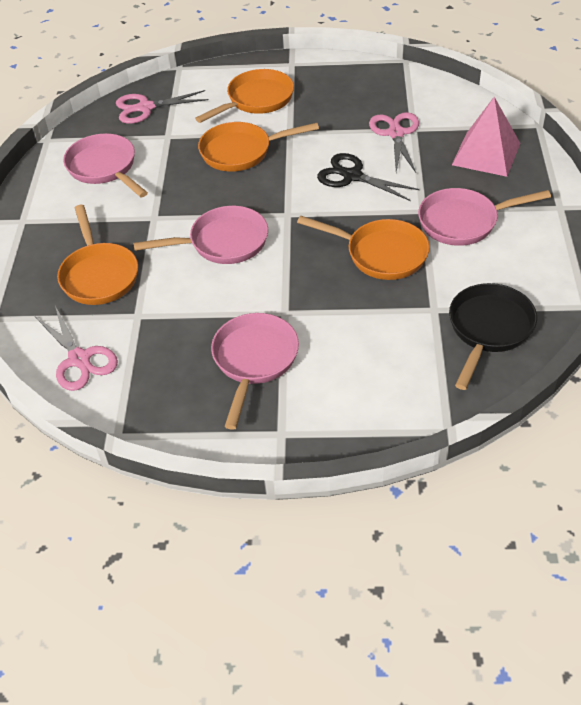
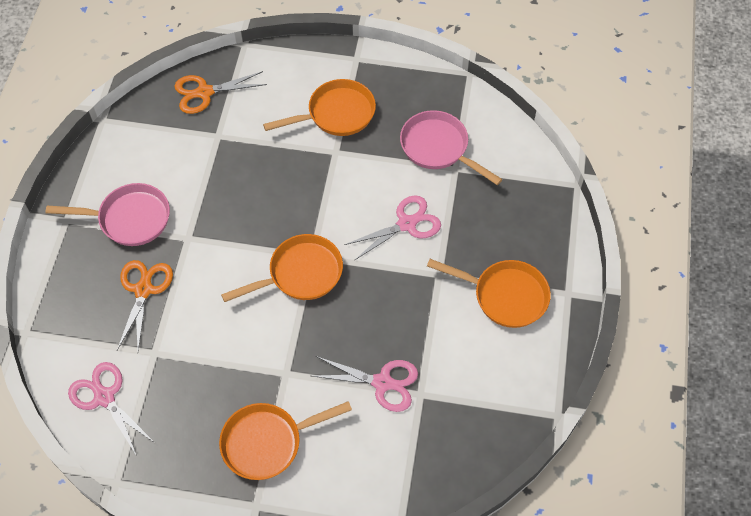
black pan: 1 -> 0
black scissors: 1 -> 0
orange scissors: 0 -> 2
pink pan: 4 -> 2
pink pyramid: 1 -> 0

